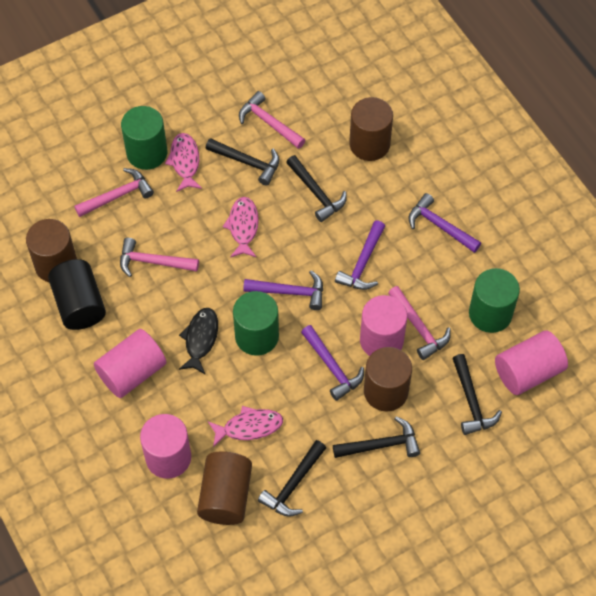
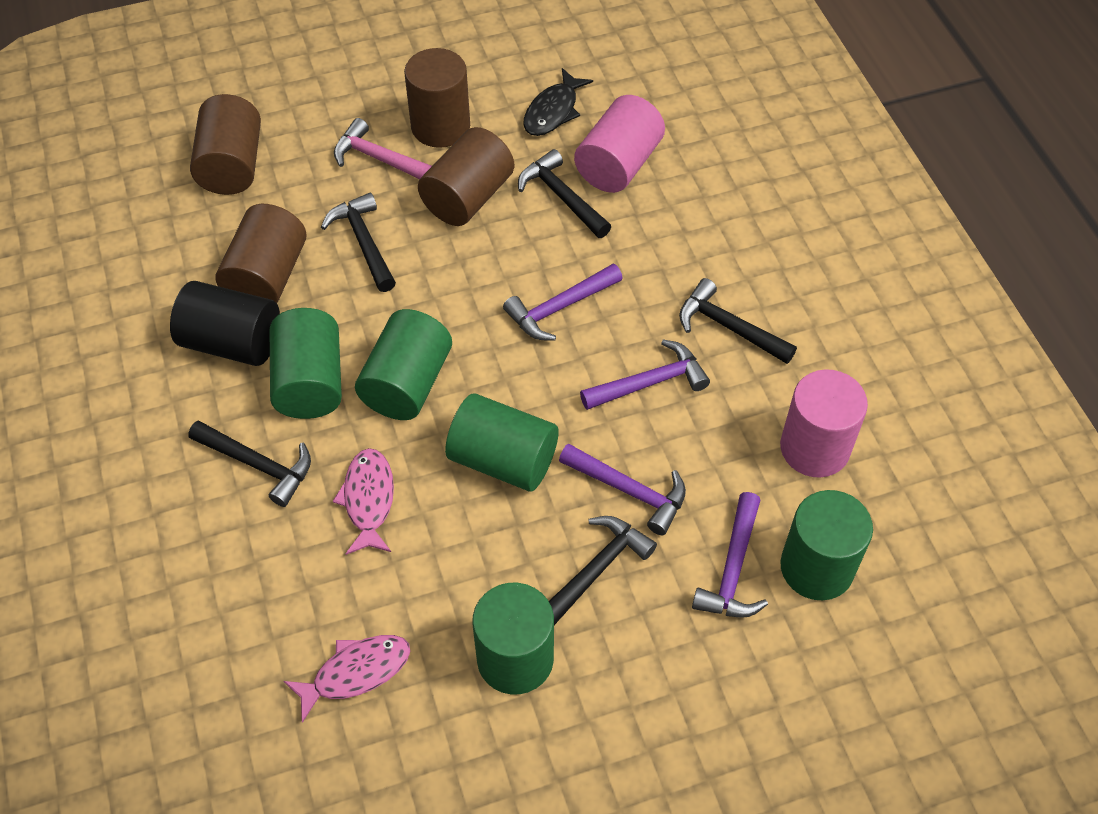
green cylinder: 3 -> 5
pink cylinder: 4 -> 2
pink fish: 3 -> 2
pink hammer: 4 -> 1

